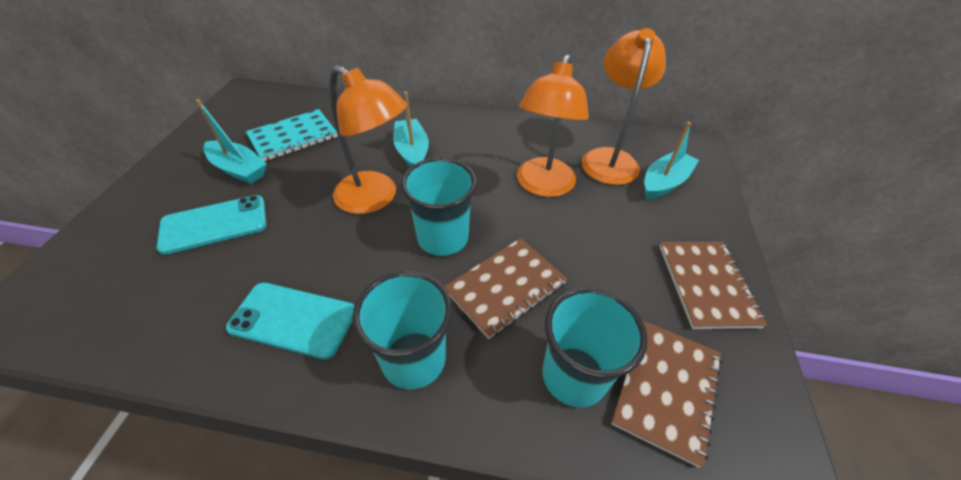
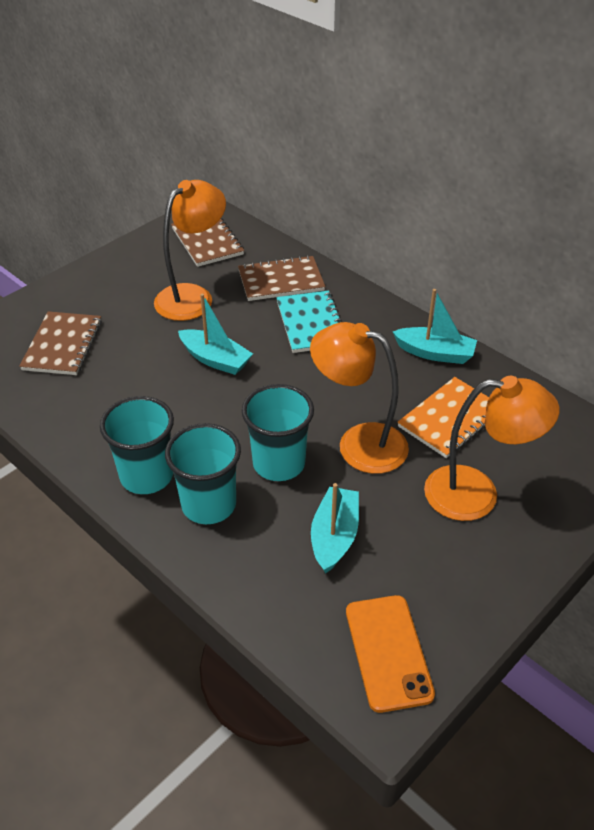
orange notebook: 0 -> 1
orange phone: 0 -> 1
turquoise phone: 2 -> 0

